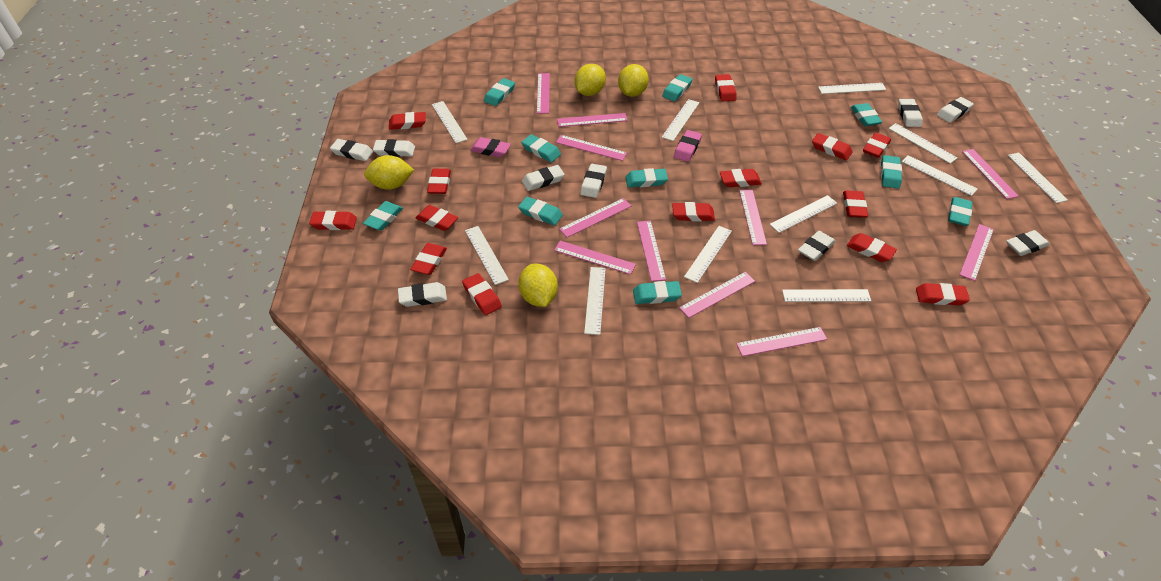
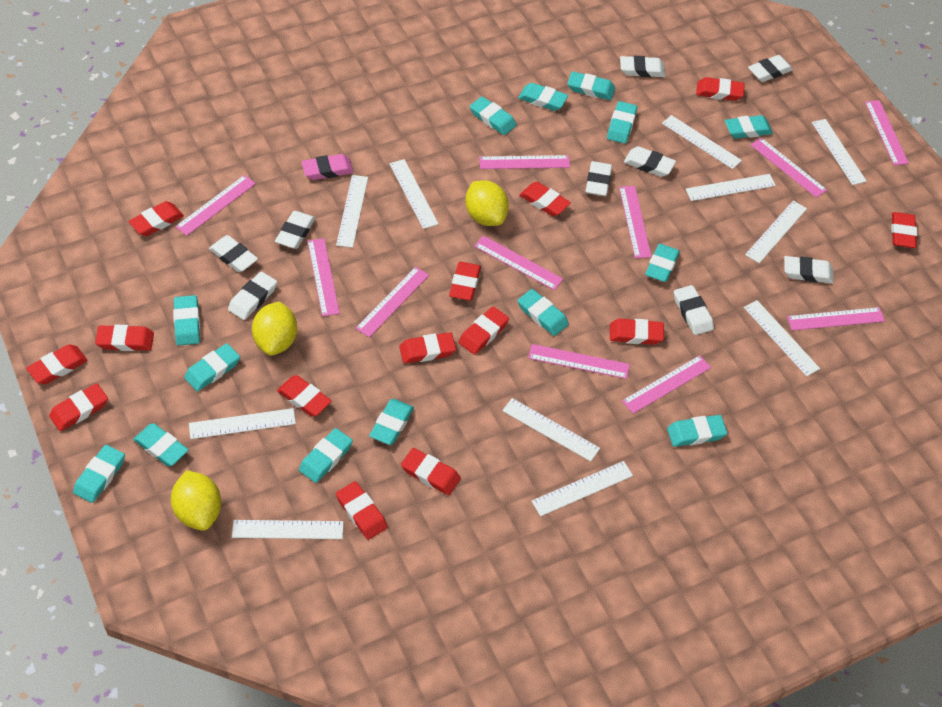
pink eraser: 2 -> 1
turquoise eraser: 10 -> 14
yellow lemon: 4 -> 3

